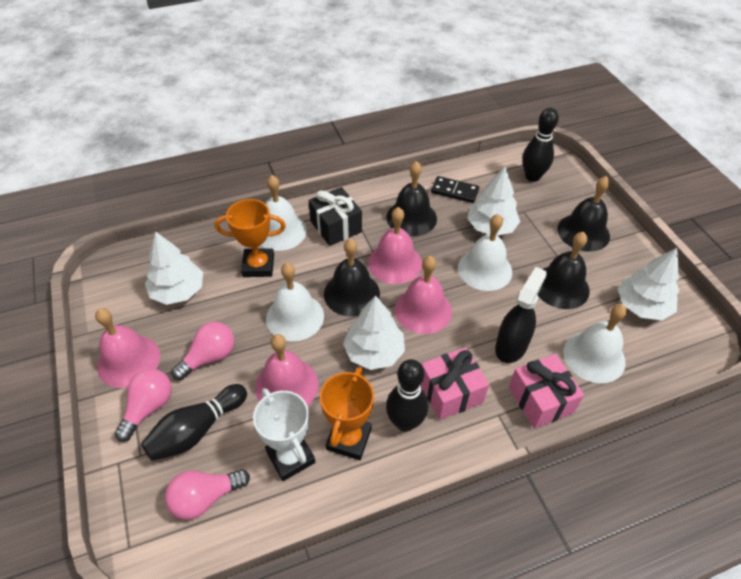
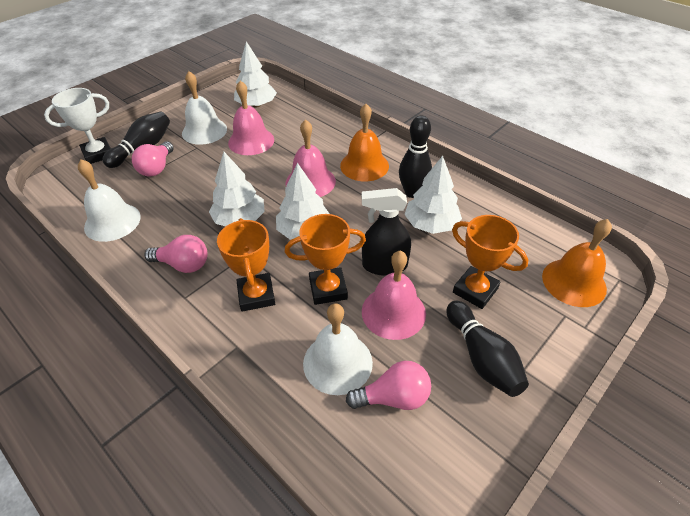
black bell: 4 -> 0
black domino: 1 -> 0
black gift: 1 -> 0
orange bell: 0 -> 2
orange trophy: 2 -> 3
pink bell: 4 -> 3
pink gift: 2 -> 0
white bell: 4 -> 3

